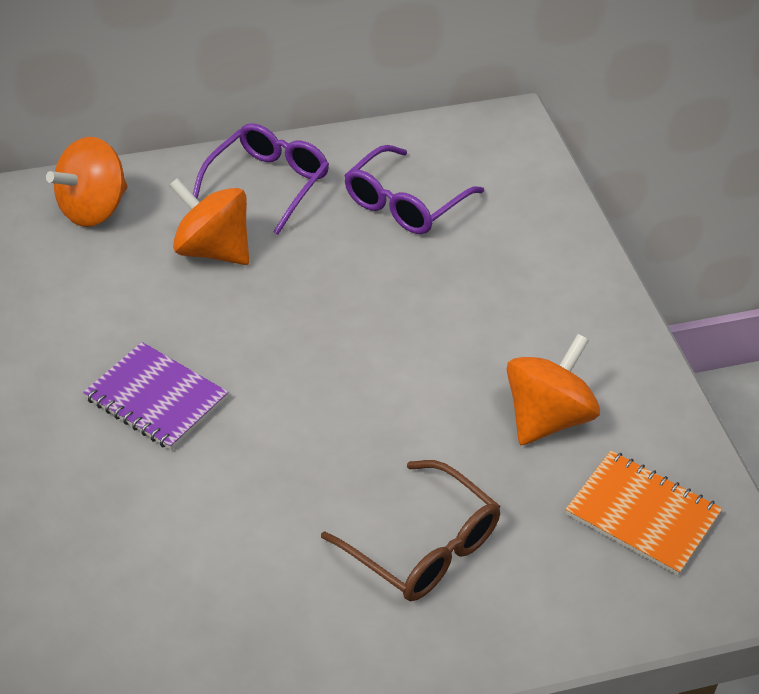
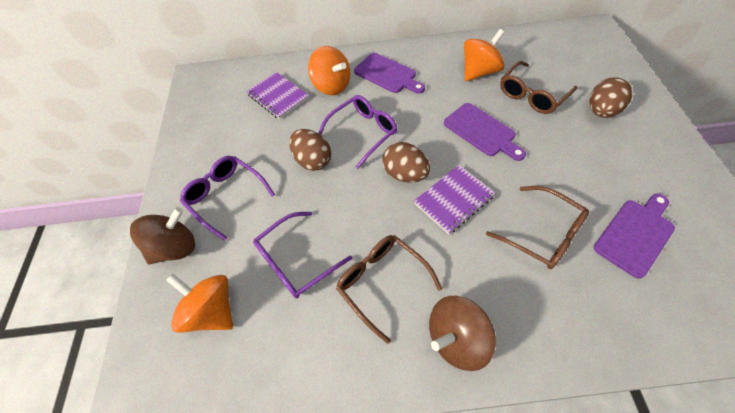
brown egg: 0 -> 3
brown glasses: 1 -> 3
brown spinning top: 0 -> 2
orange notebook: 1 -> 0
purple cutting board: 0 -> 3
purple glasses: 2 -> 3
purple notebook: 1 -> 2

